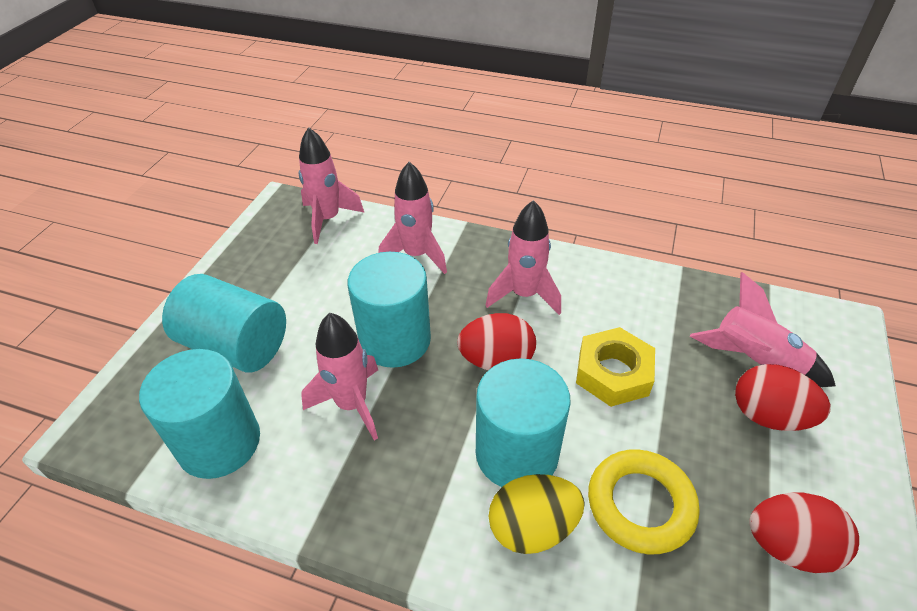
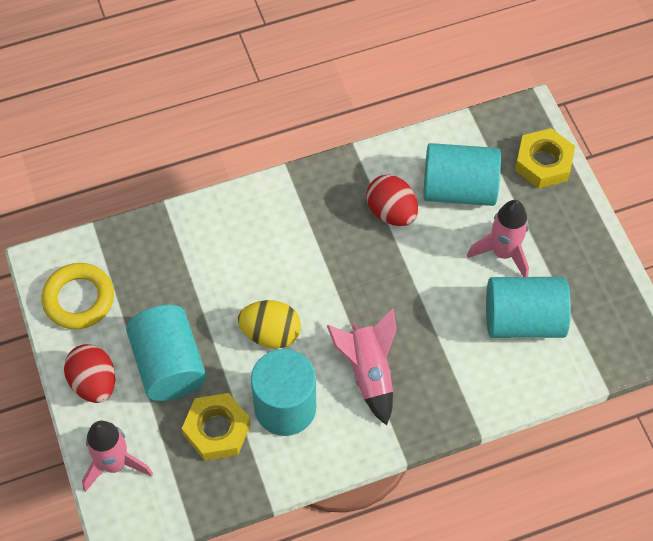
pink rocket: 5 -> 3
red egg: 3 -> 2
yellow nut: 1 -> 2

